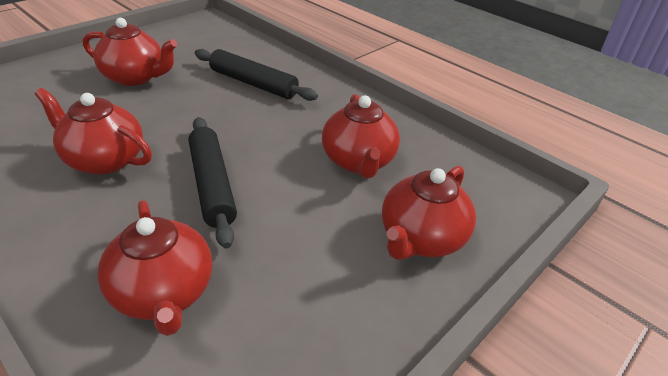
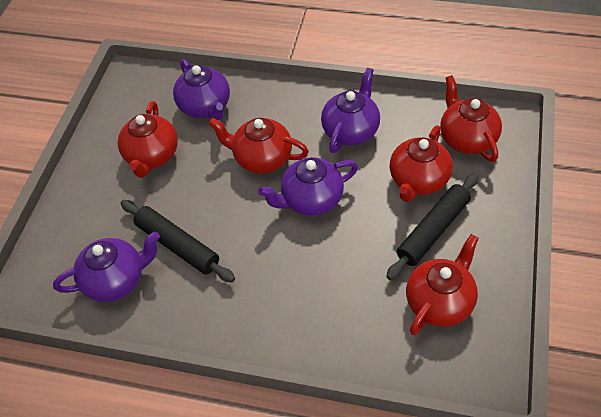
purple teapot: 0 -> 4

